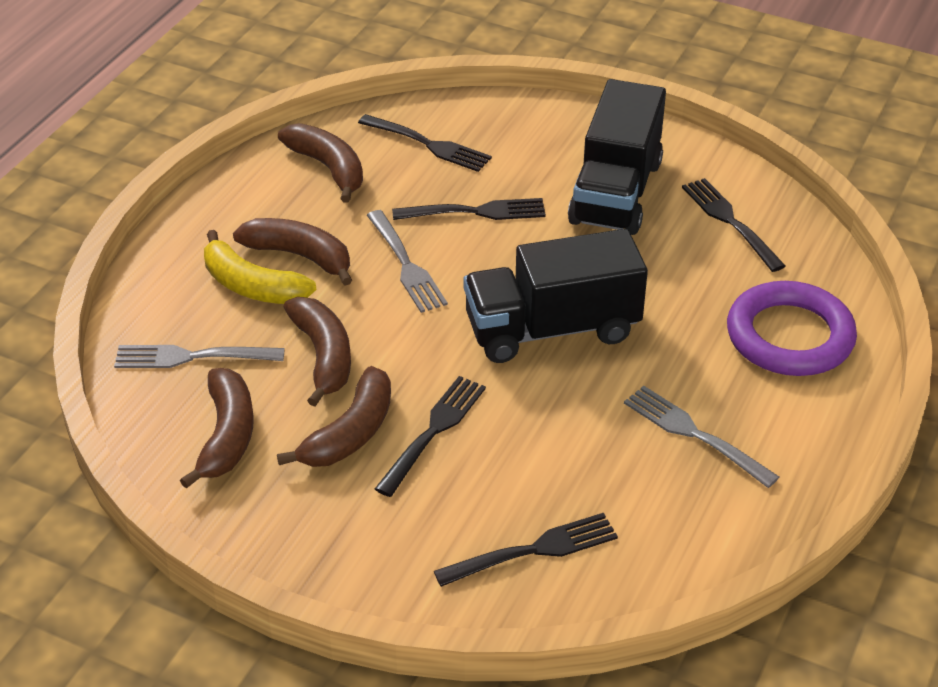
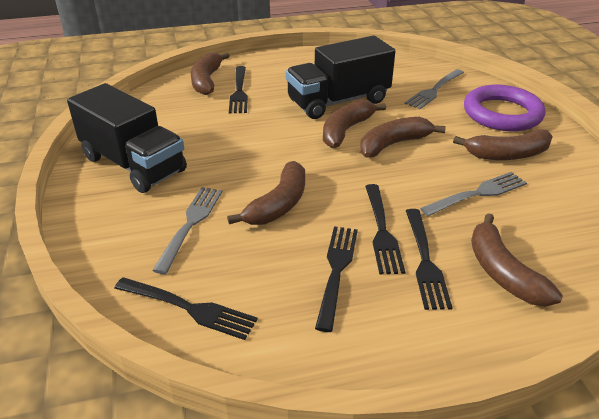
brown banana: 5 -> 6
yellow banana: 1 -> 0

